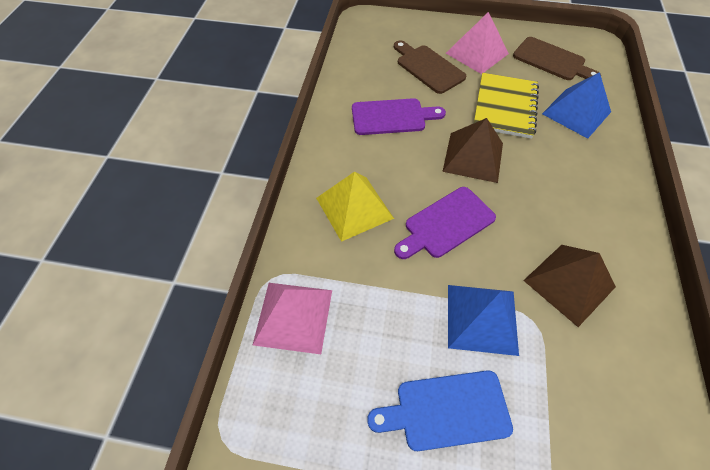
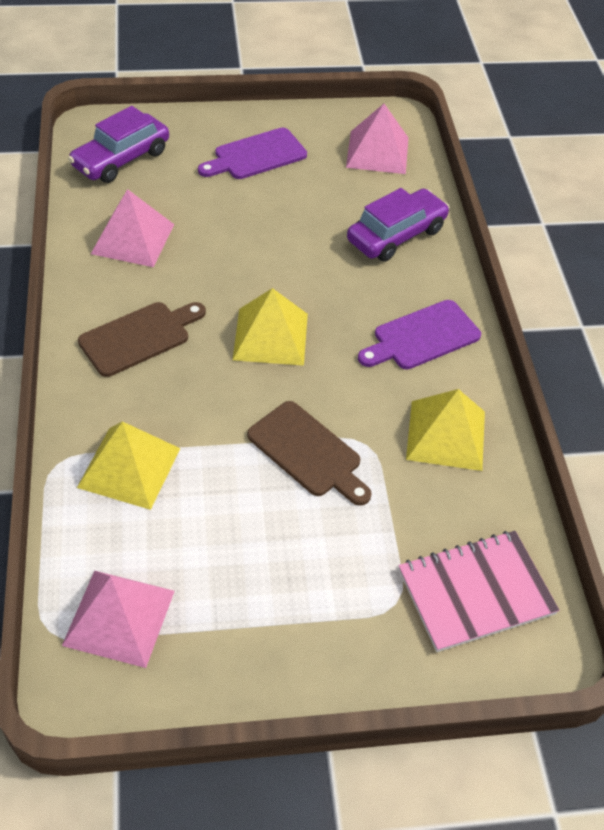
blue cutting board: 1 -> 0
blue pyramid: 2 -> 0
brown pyramid: 2 -> 0
pink notebook: 0 -> 1
pink pyramid: 2 -> 3
purple car: 0 -> 2
yellow notebook: 1 -> 0
yellow pyramid: 1 -> 3

